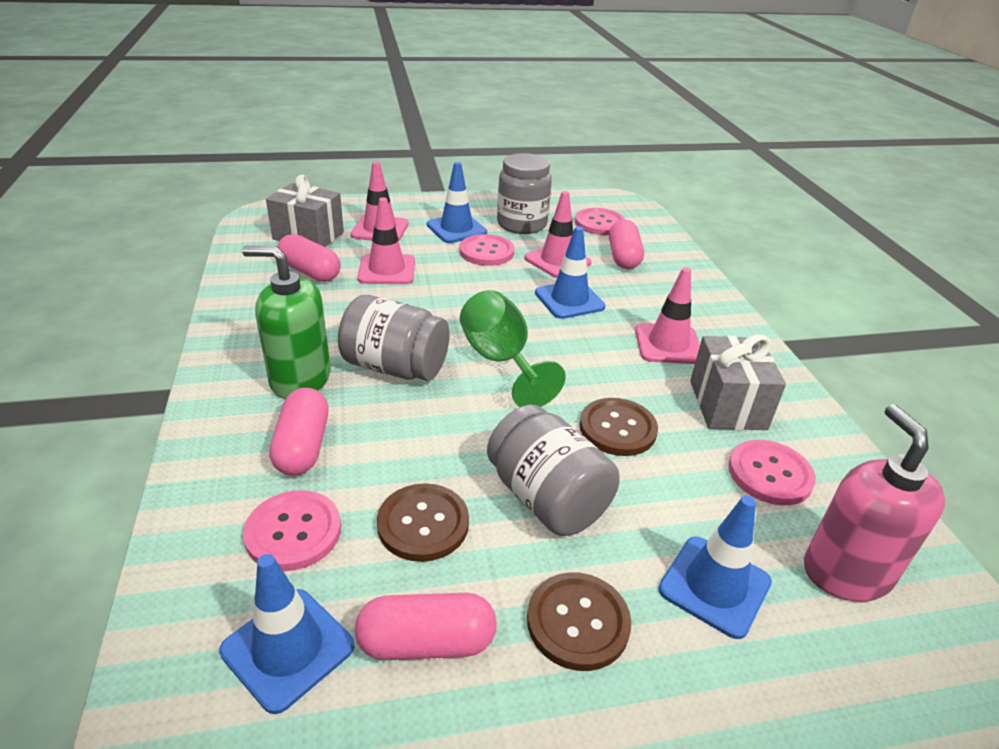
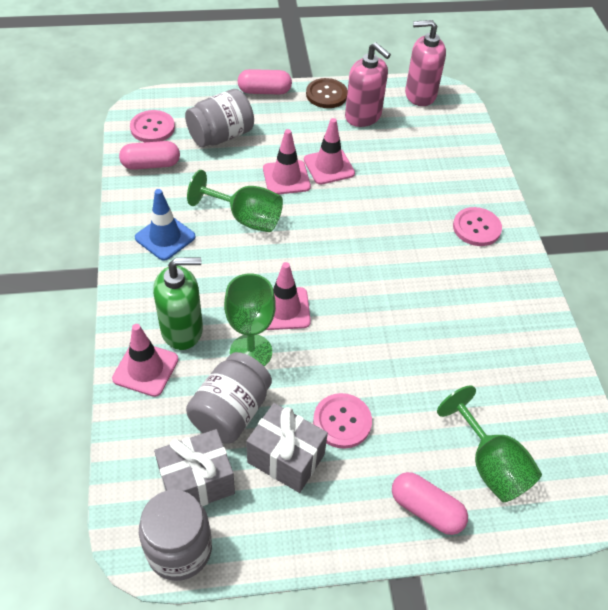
blue traffic cone: 4 -> 1
brown button: 3 -> 1
green goblet: 1 -> 3
pink button: 4 -> 3
pink capsule: 4 -> 3
pink soap dispenser: 1 -> 2

